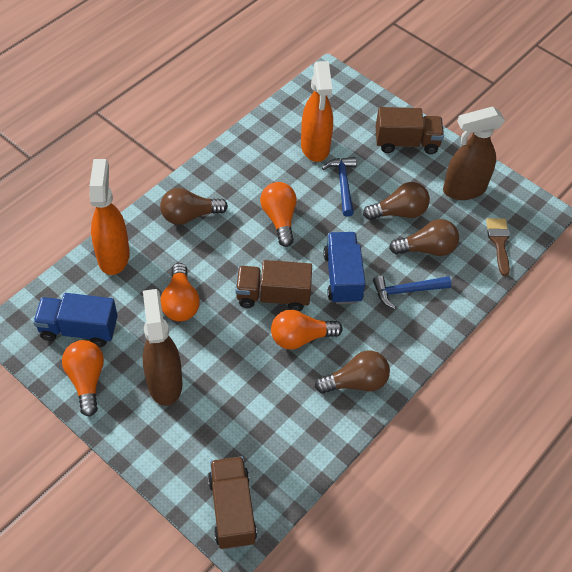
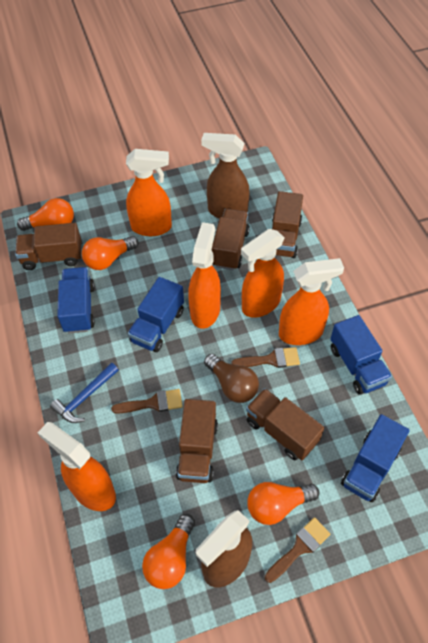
blue hammer: 2 -> 1
blue truck: 2 -> 4
brown brush: 1 -> 3
brown light bulb: 4 -> 1
brown truck: 3 -> 5
orange spray bottle: 2 -> 5

